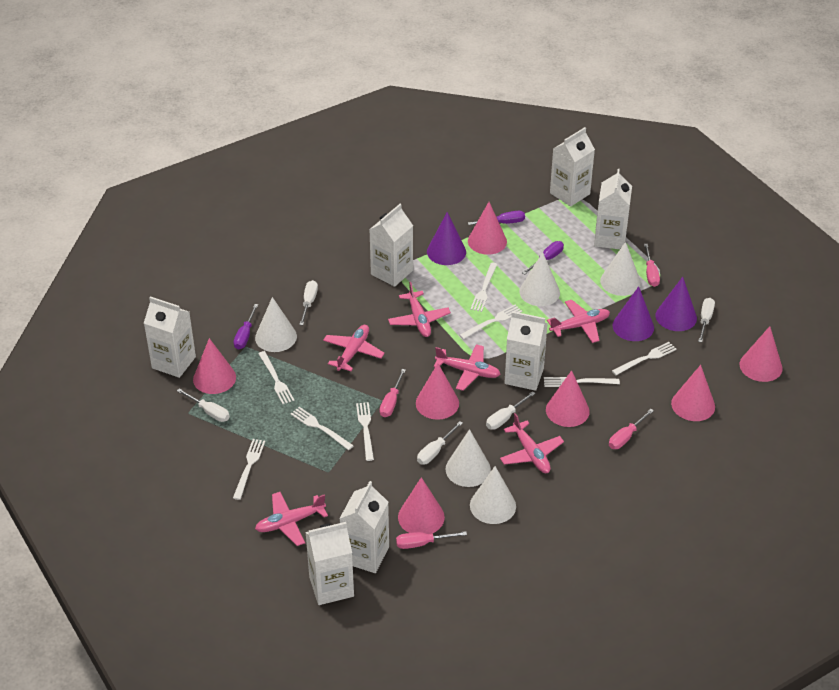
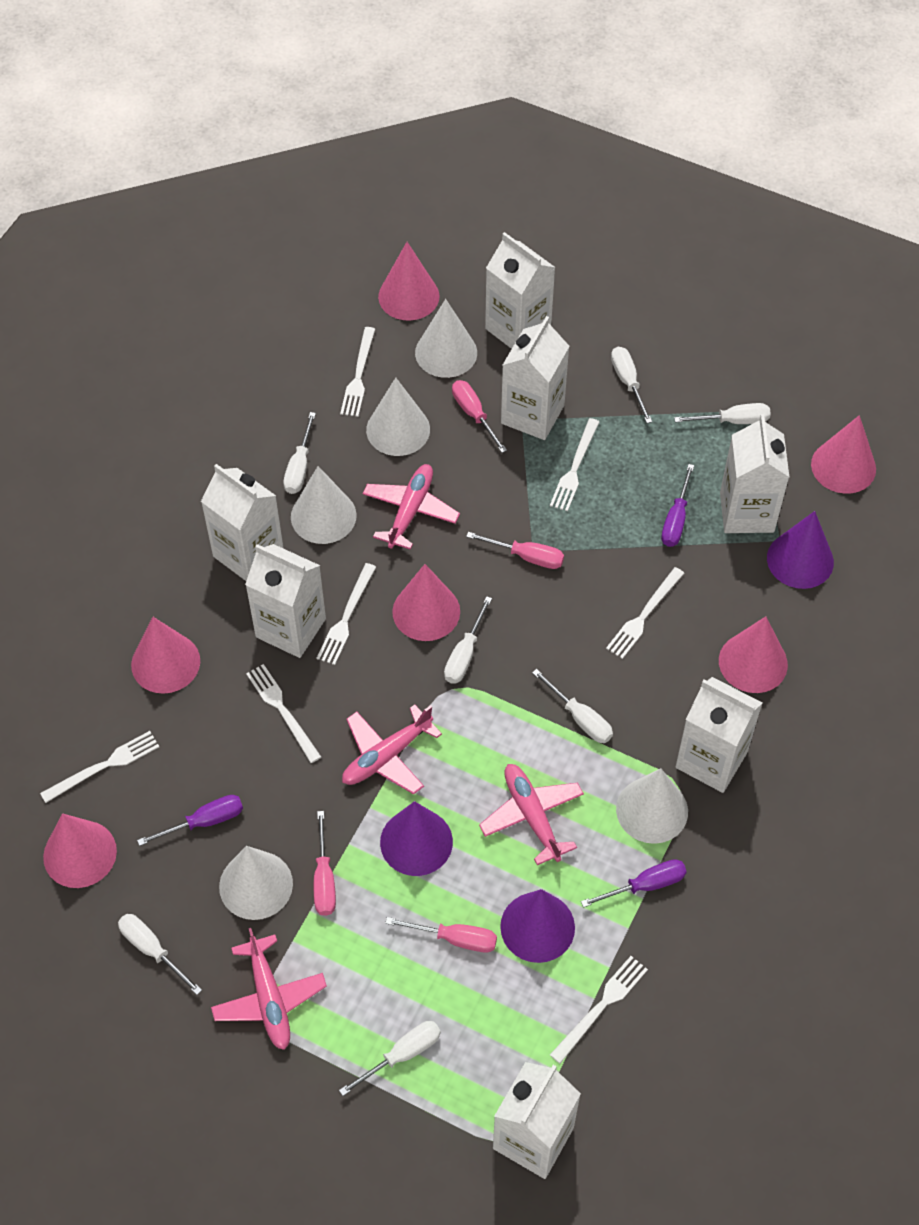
pink cone: 7 -> 6
pink plane: 6 -> 4
white fork: 8 -> 7
white screwdriver: 5 -> 7

